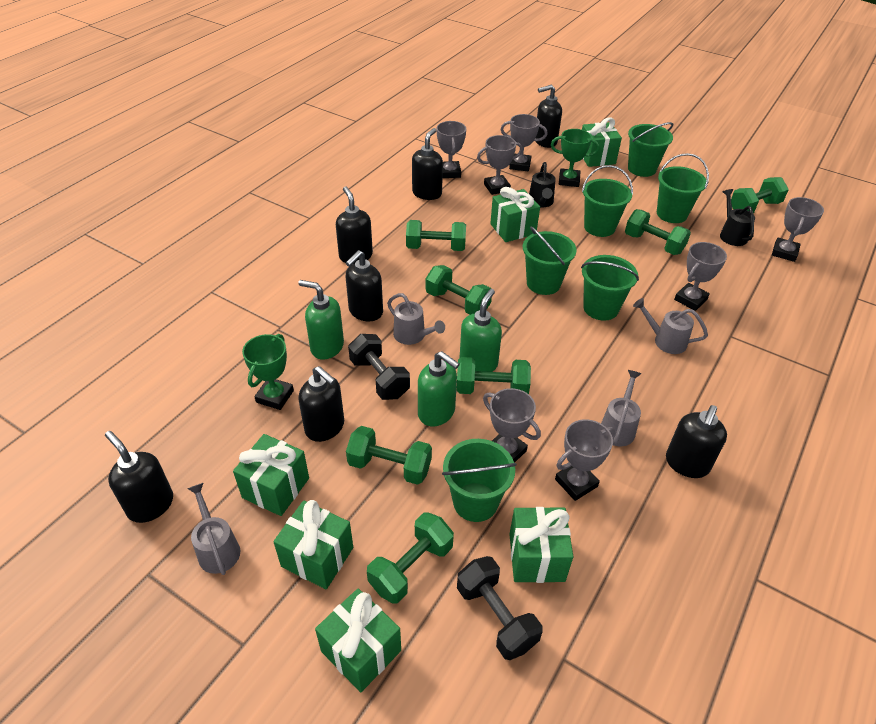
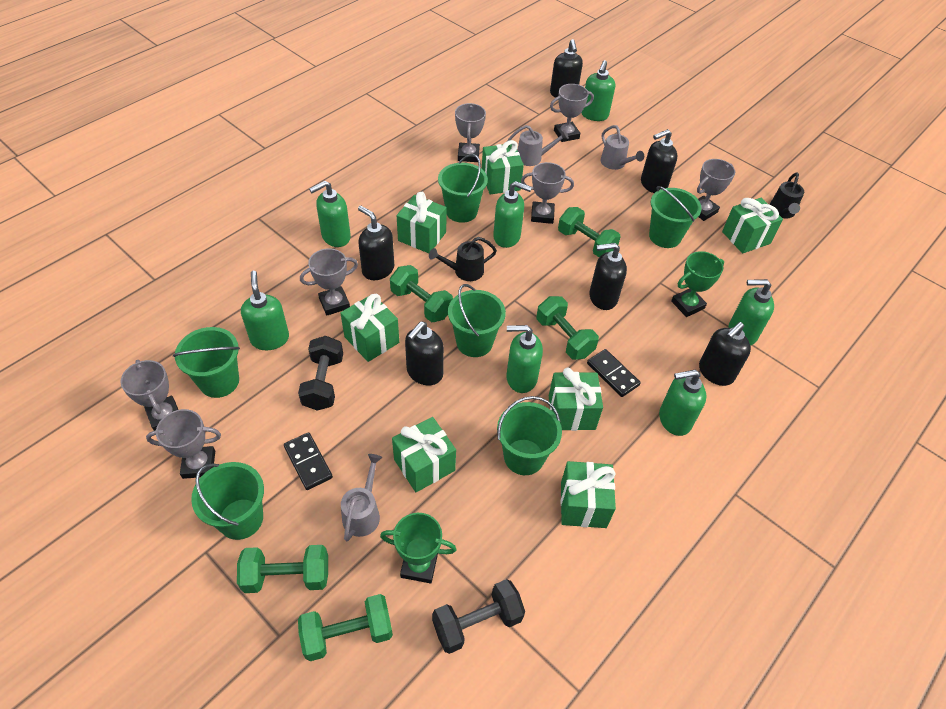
black domino: 0 -> 2
black soap dispenser: 7 -> 6
green dumbbell: 7 -> 5
green gift: 6 -> 7
green soap dispenser: 3 -> 7
grey watering can: 4 -> 3

